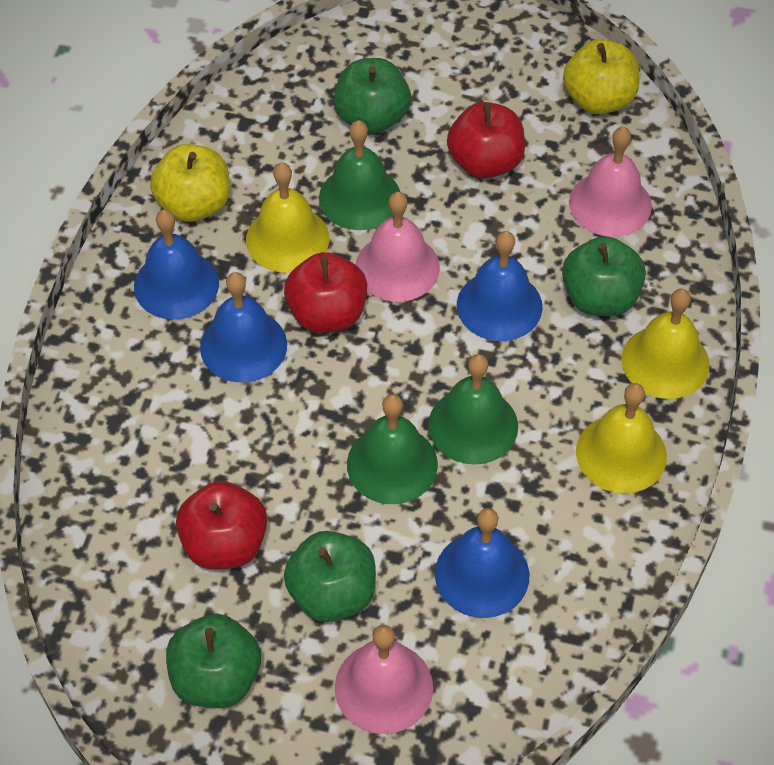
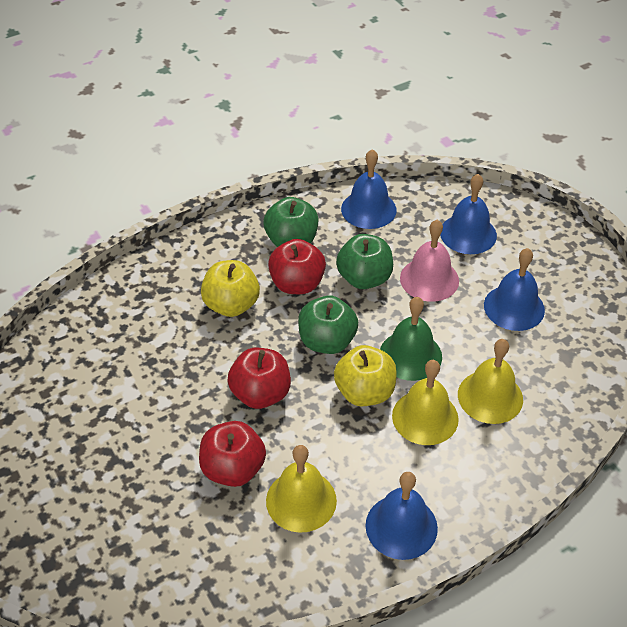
green apple: 4 -> 3
green bell: 3 -> 1
pink bell: 3 -> 1

